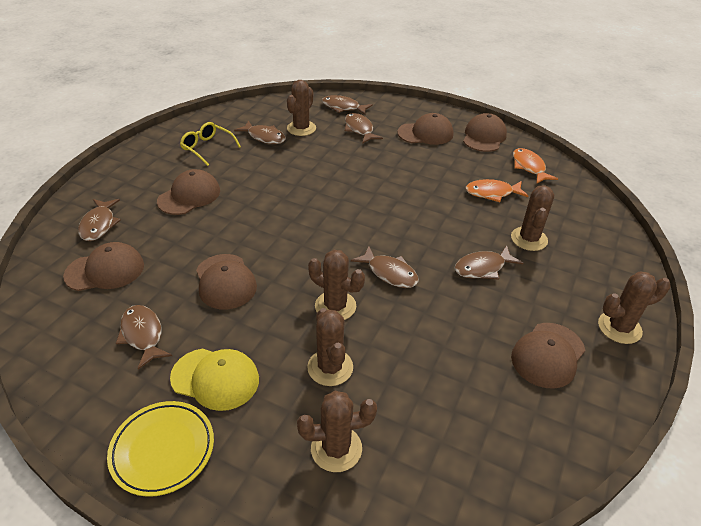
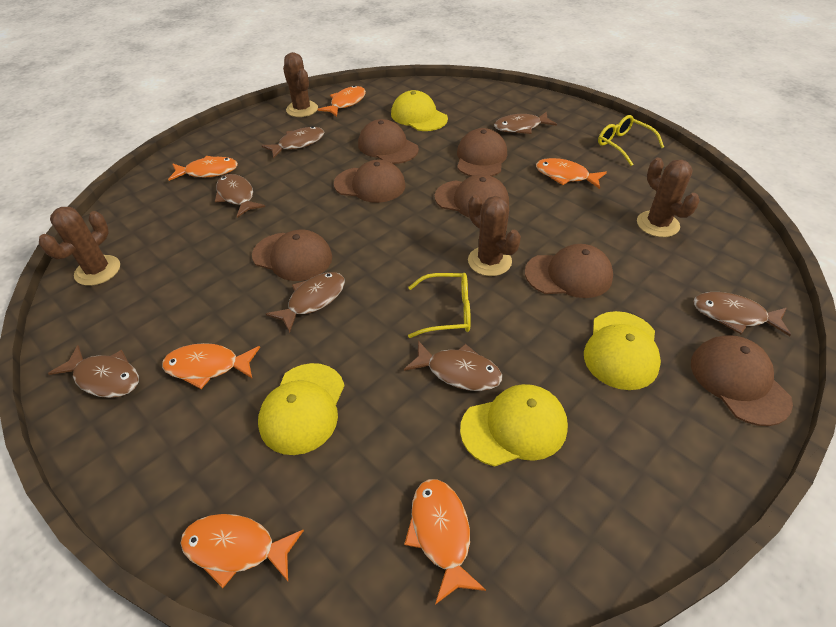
brown cactus: 6 -> 4
brown cap: 6 -> 7
orange fish: 2 -> 6
yellow cap: 1 -> 4
yellow glasses: 1 -> 2
yellow plate: 1 -> 0

